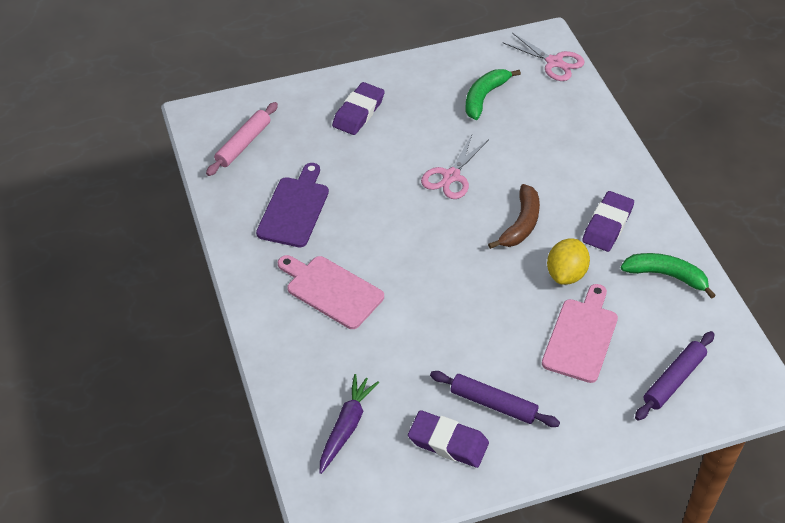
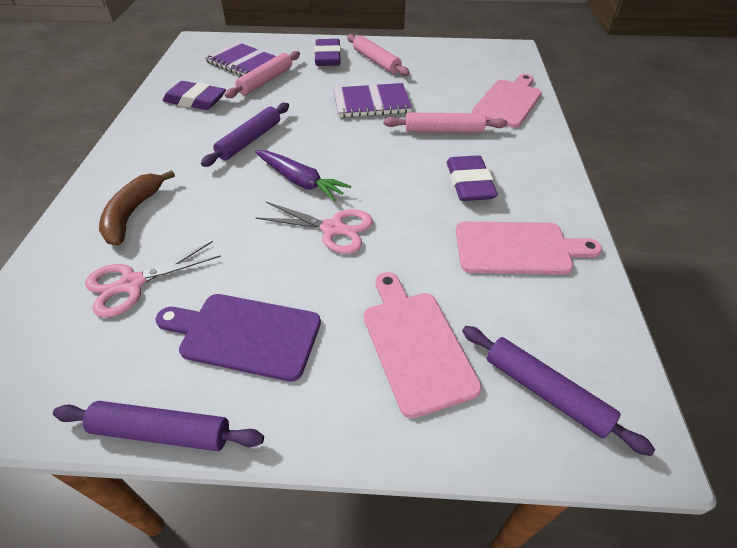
green banana: 2 -> 0
pink cutting board: 2 -> 3
pink rolling pin: 1 -> 3
purple notebook: 0 -> 2
purple rolling pin: 2 -> 3
yellow lemon: 1 -> 0

